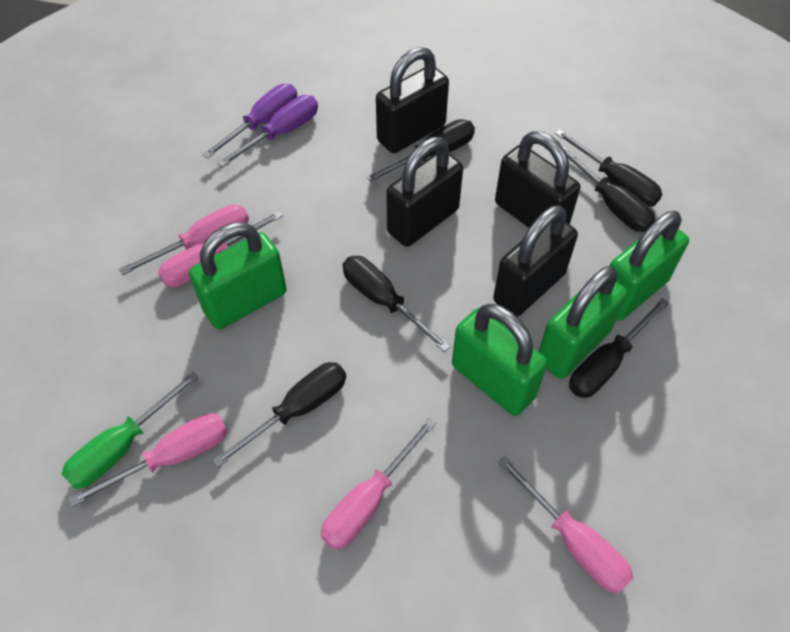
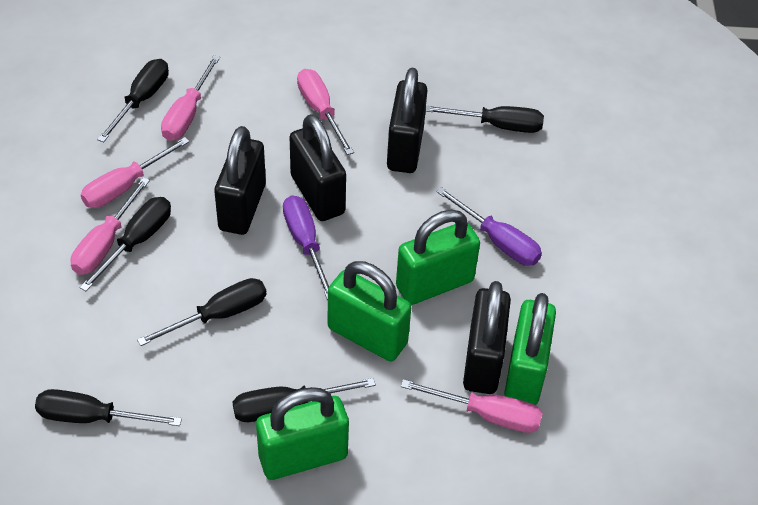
green screwdriver: 1 -> 0

